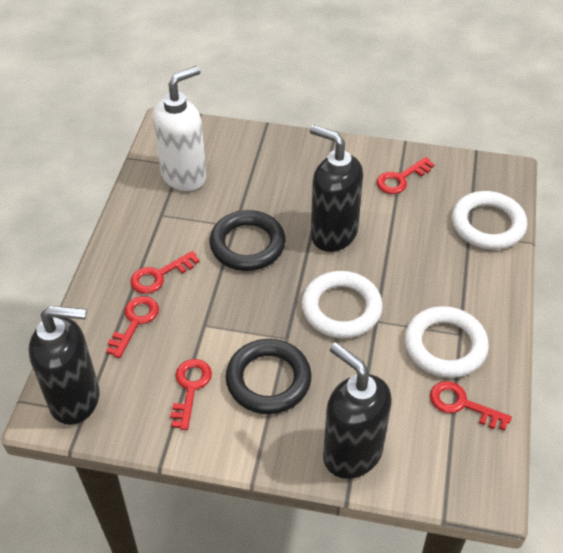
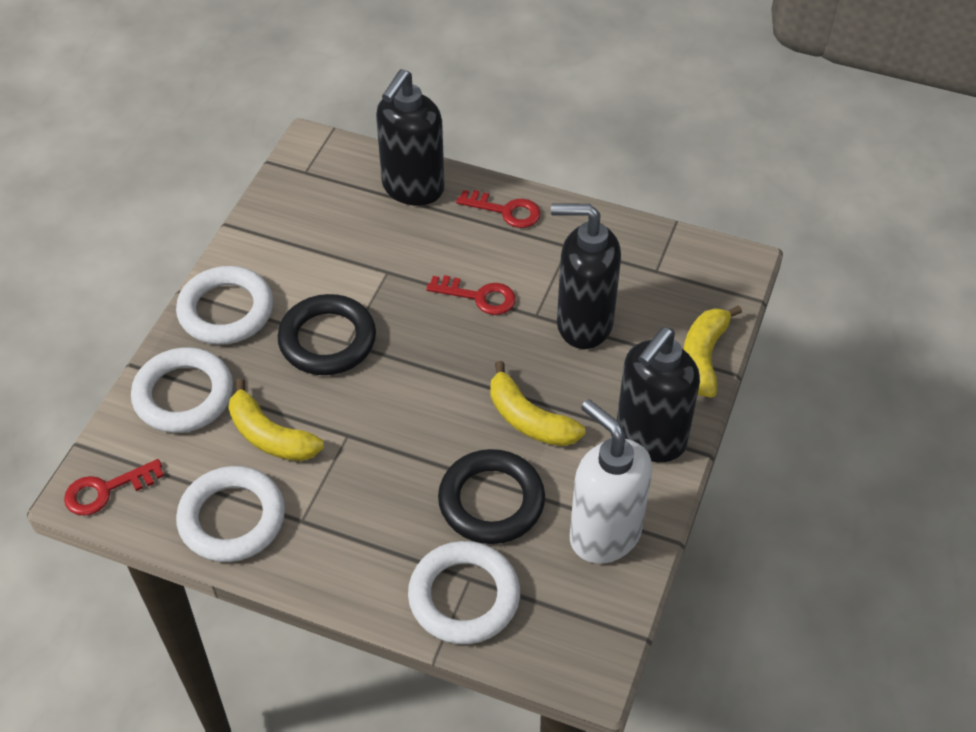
red key: 5 -> 3
white ring: 3 -> 4
yellow banana: 0 -> 3

